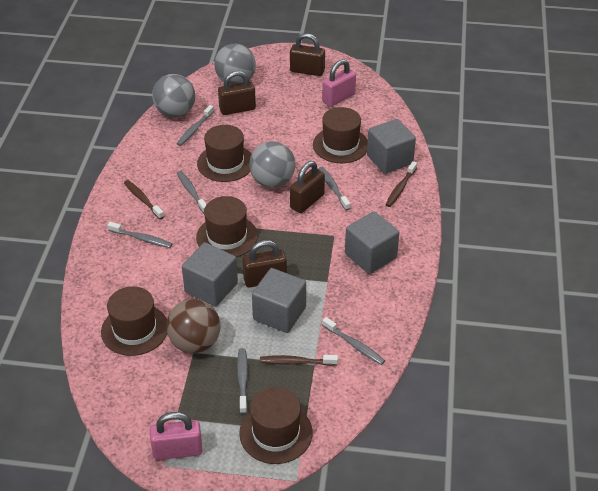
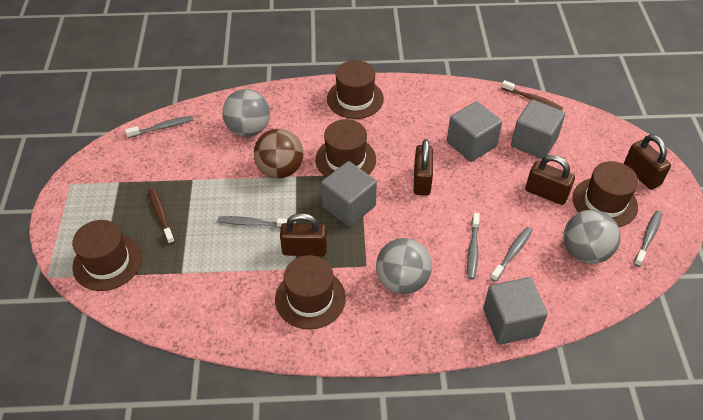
brown toothbrush: 3 -> 2
grey toothbrush: 6 -> 5
pink padlock: 2 -> 0

